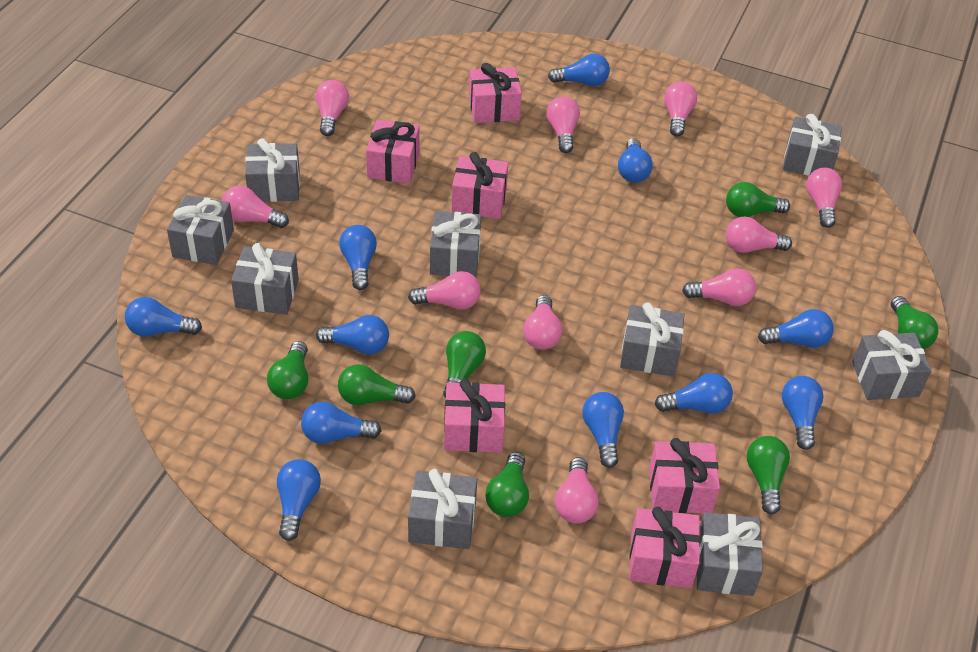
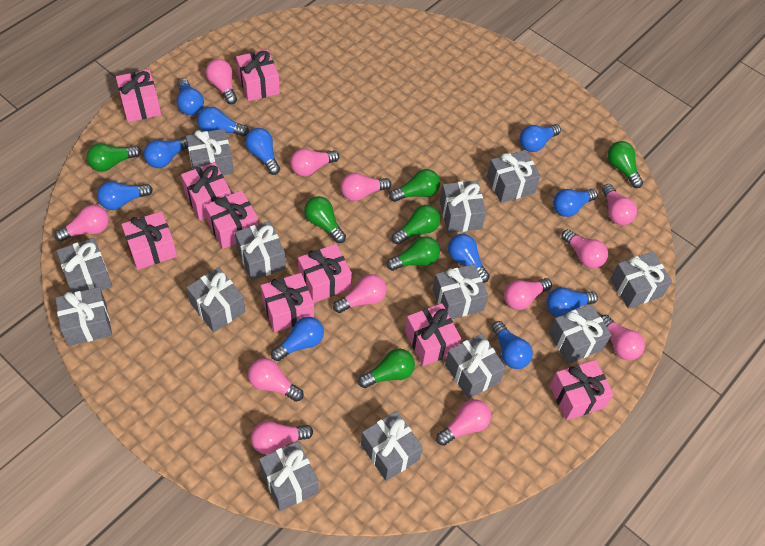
grey gift: 9 -> 13
pink gift: 6 -> 9
pink light bulb: 10 -> 12

